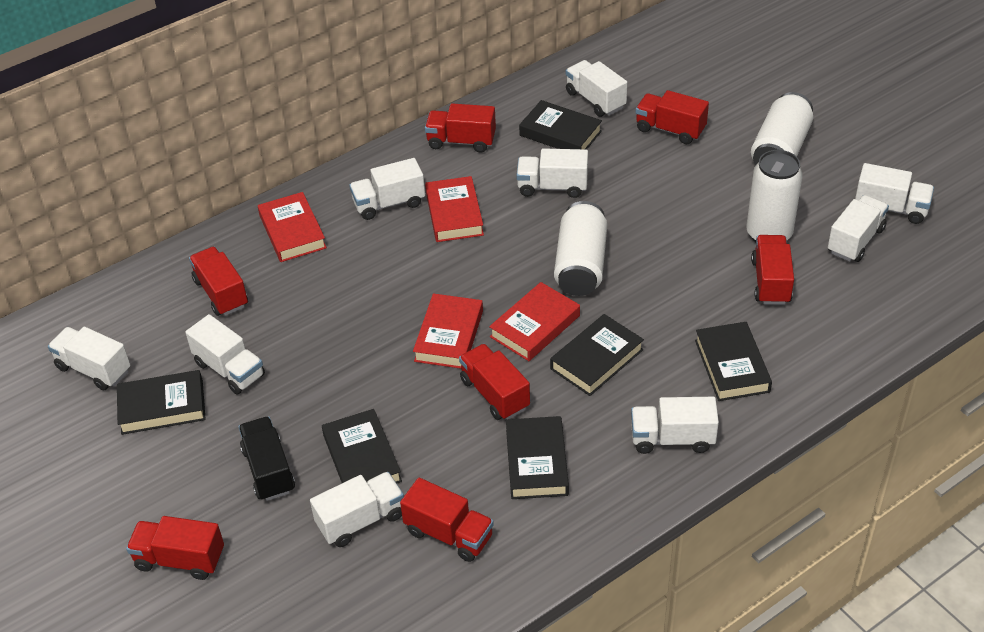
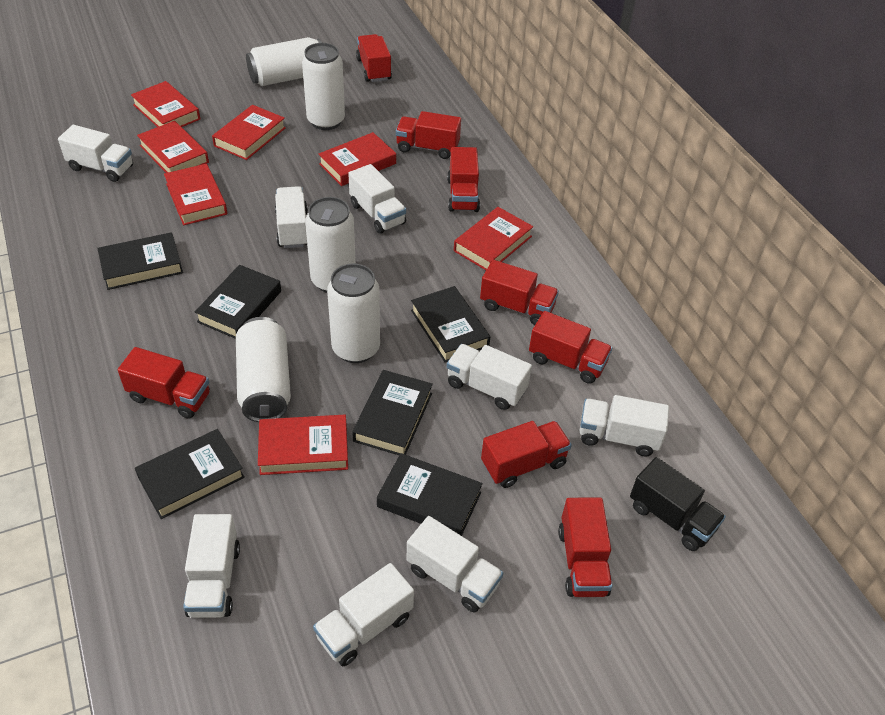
red book: 4 -> 7
red truck: 7 -> 8
white can: 3 -> 5
white truck: 9 -> 8

